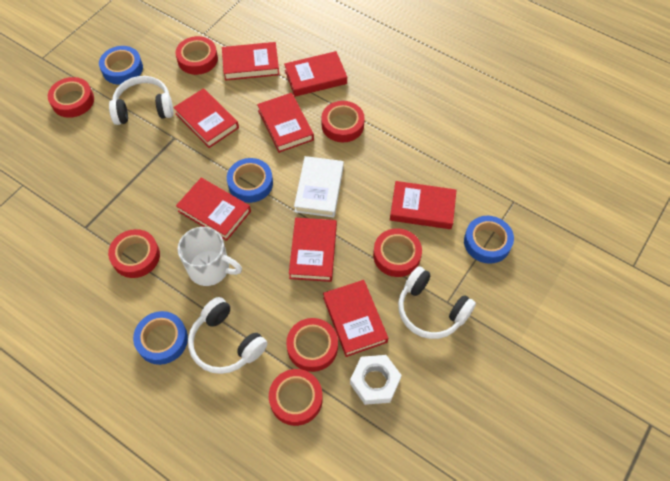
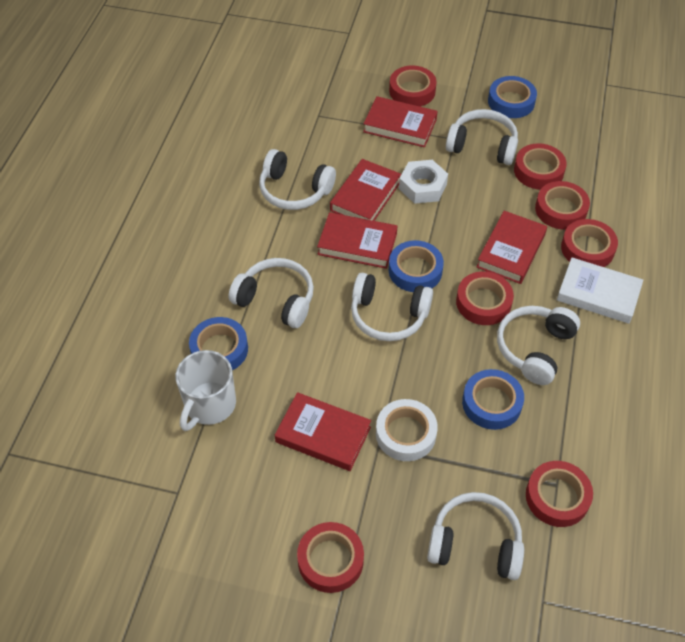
red book: 8 -> 5
white headphones: 3 -> 6
white tape: 0 -> 1

